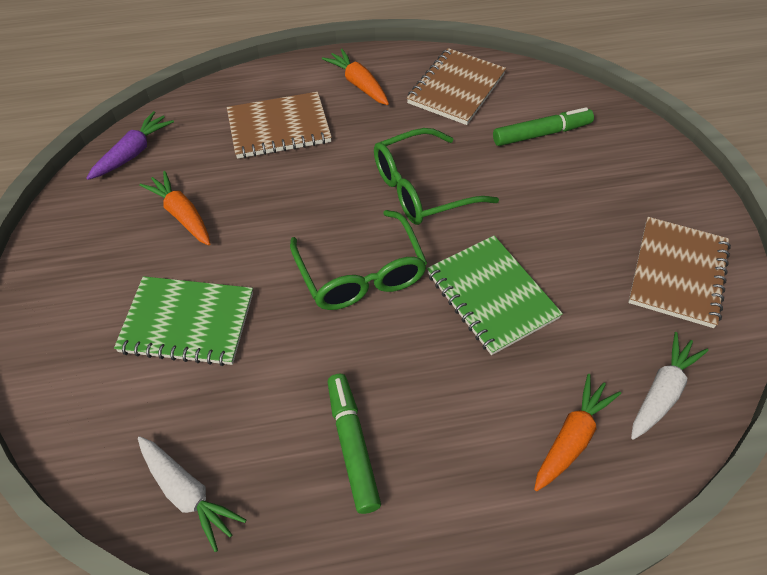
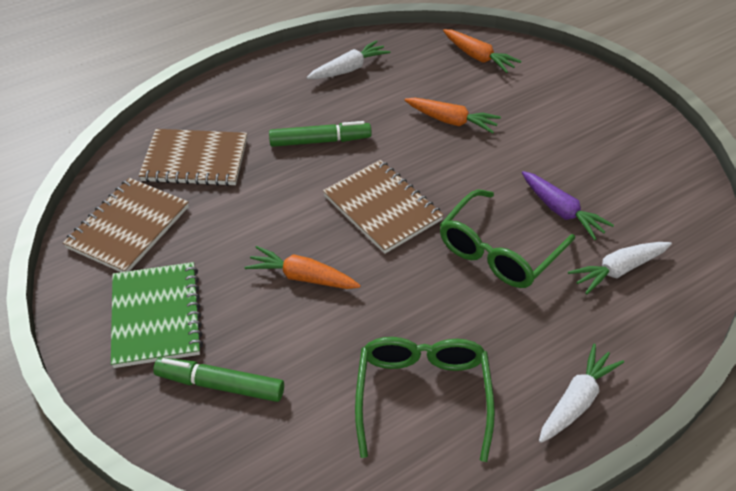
green notebook: 2 -> 1
white carrot: 2 -> 3

